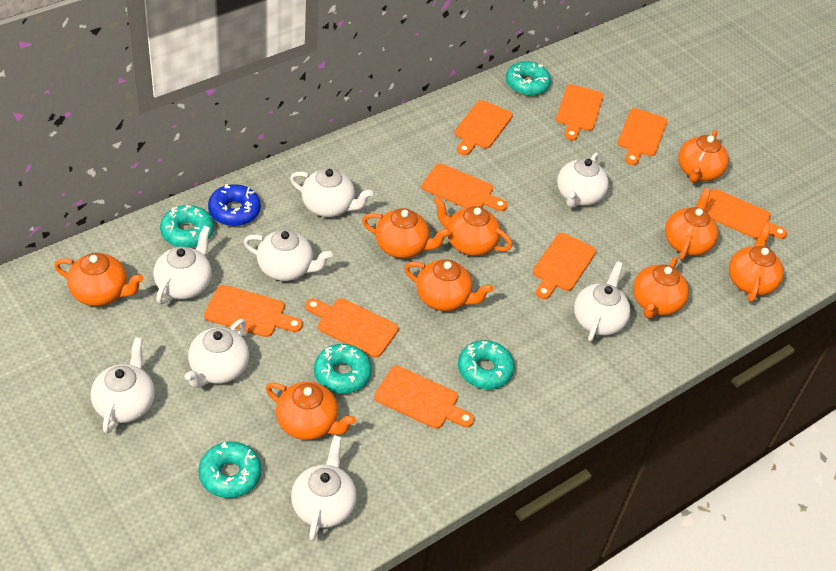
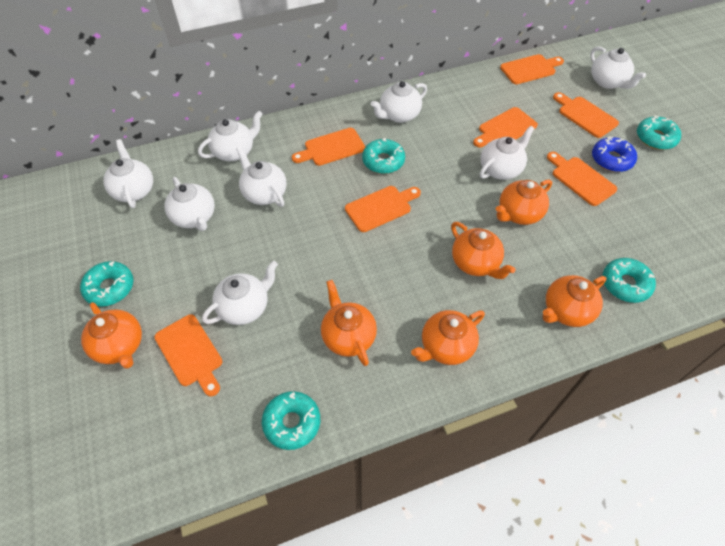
orange cutting board: 9 -> 7
orange teapot: 9 -> 6

